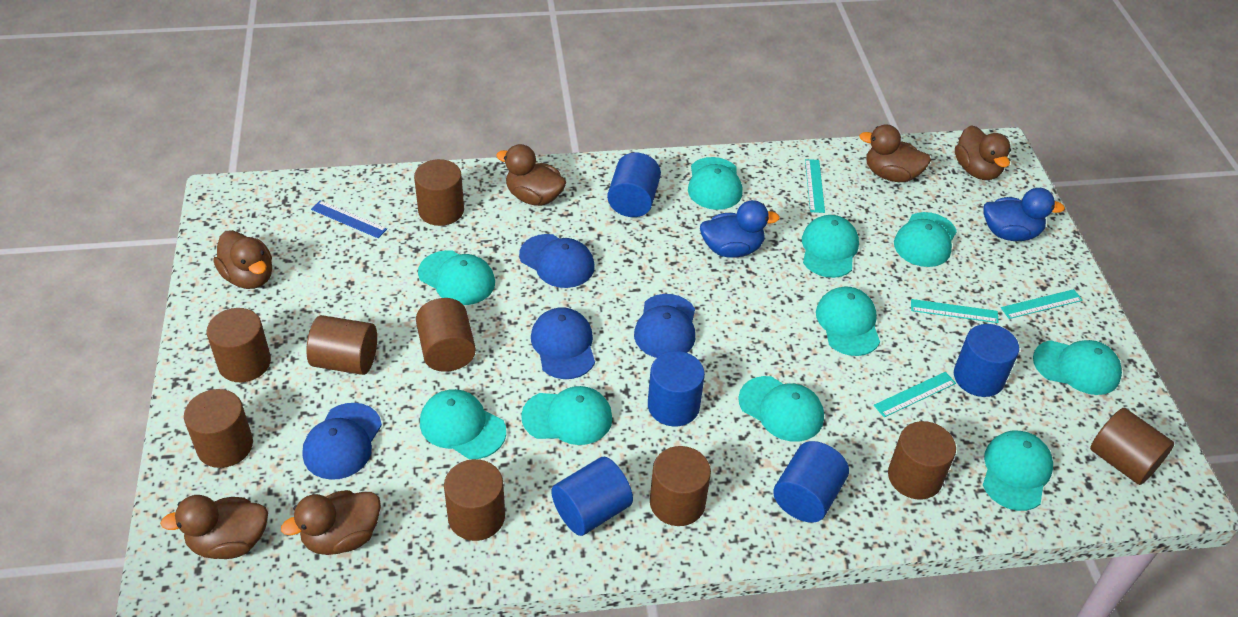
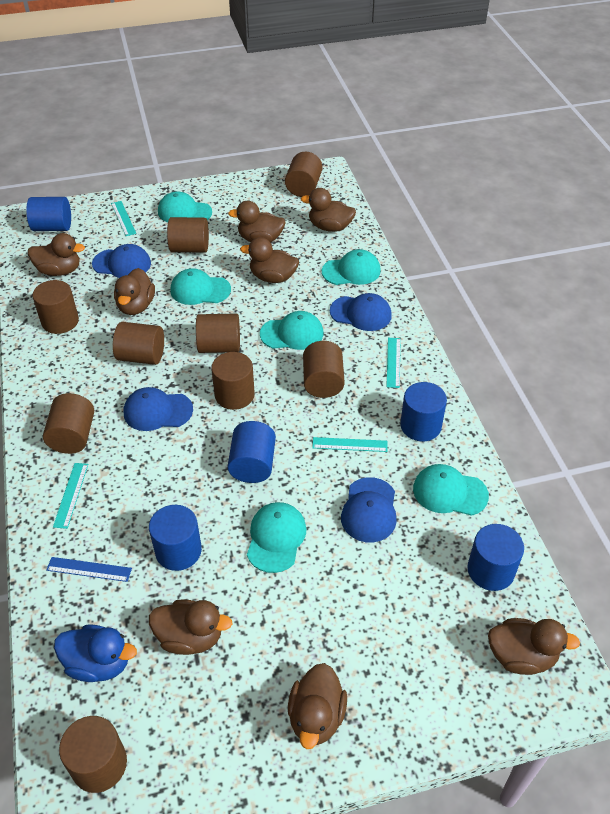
blue duck: 2 -> 1
brown duck: 6 -> 8
turquoise cap: 10 -> 6

